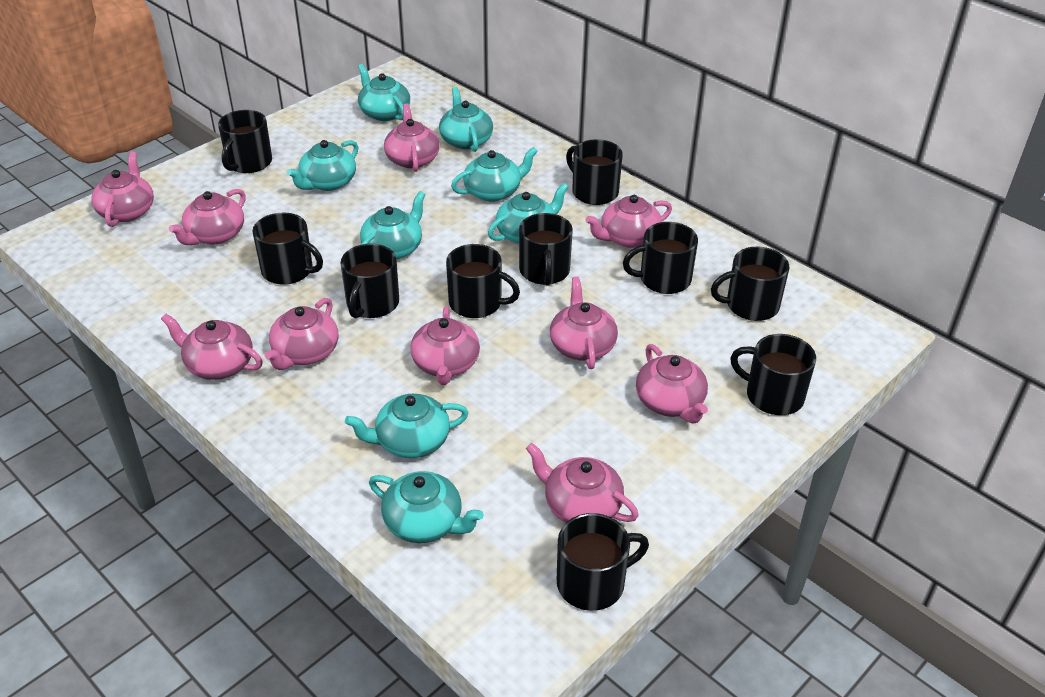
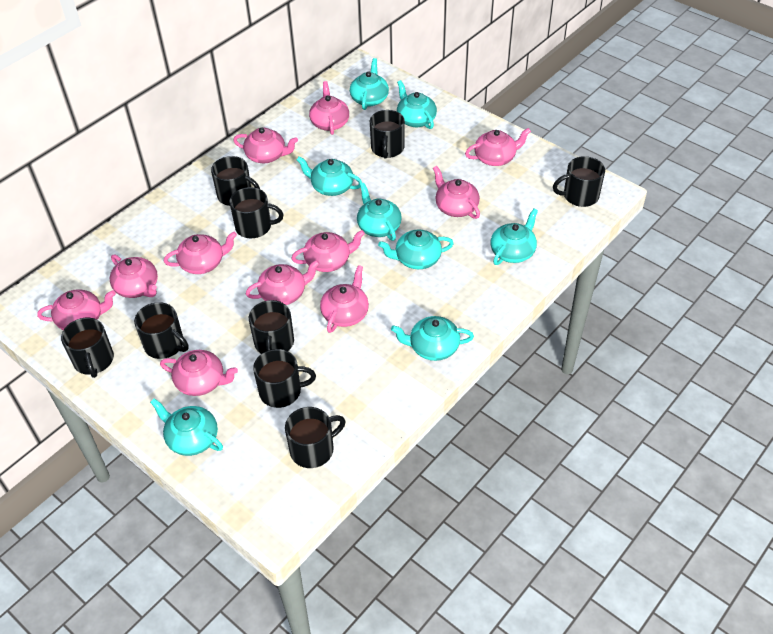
black mug: 10 -> 9
pink teapot: 10 -> 11

